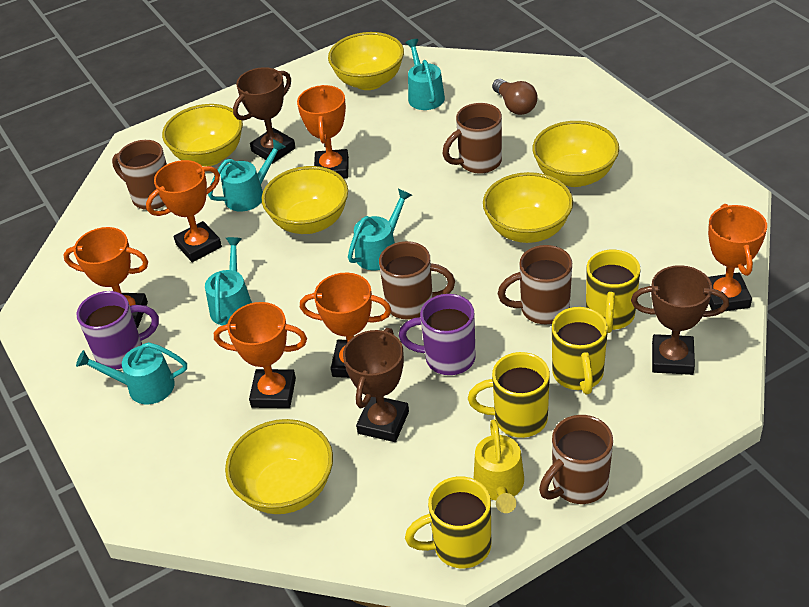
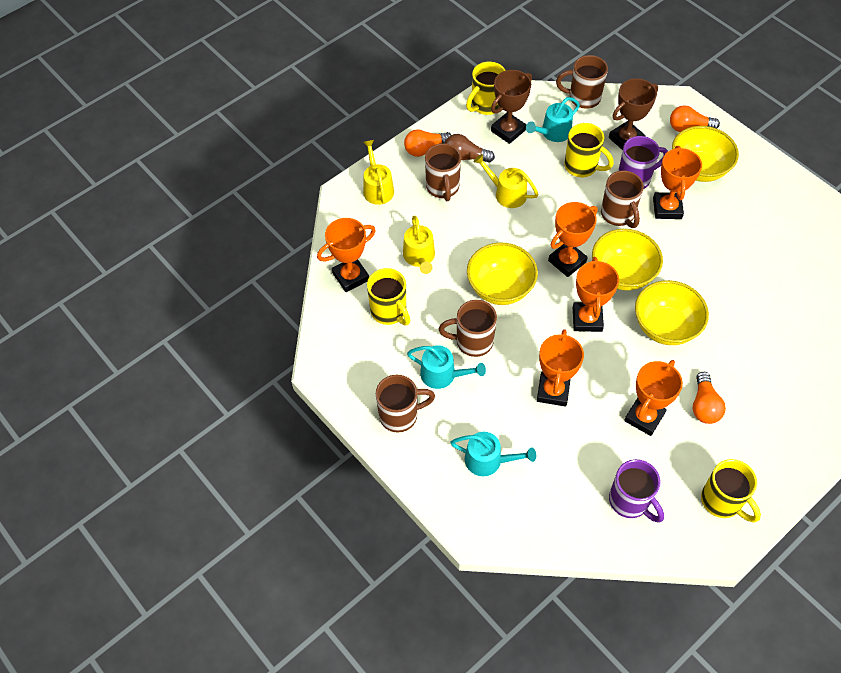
brown trophy: 3 -> 2
orange light bulb: 0 -> 3
turquoise watering can: 5 -> 3
yellow bowl: 6 -> 4
yellow watering can: 1 -> 3

